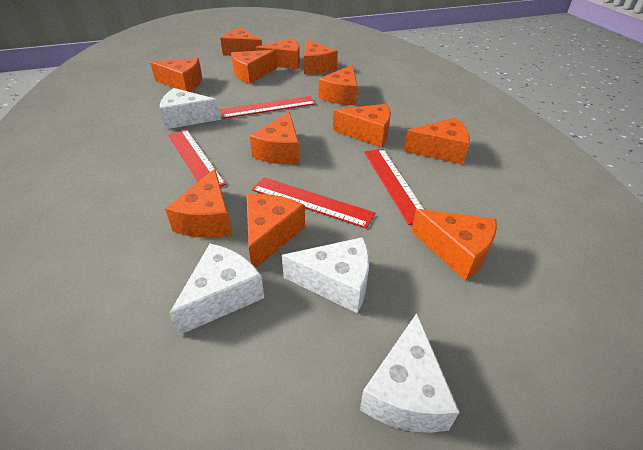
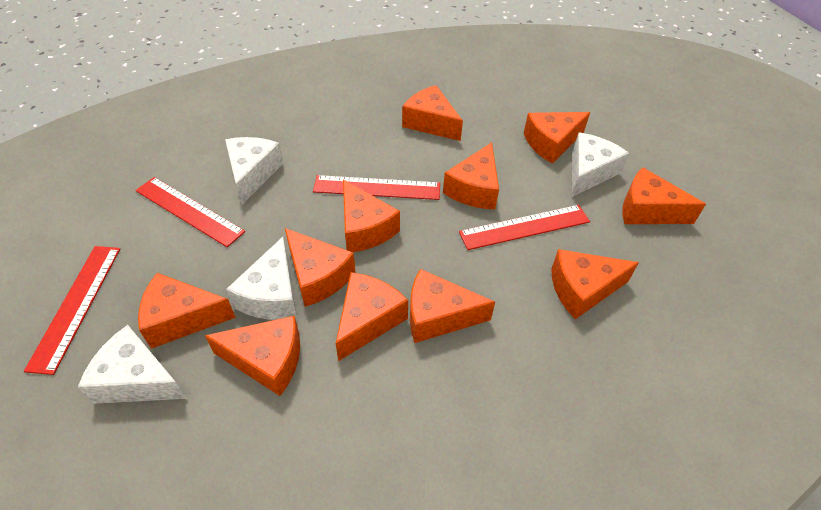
orange cheese: 12 -> 11

